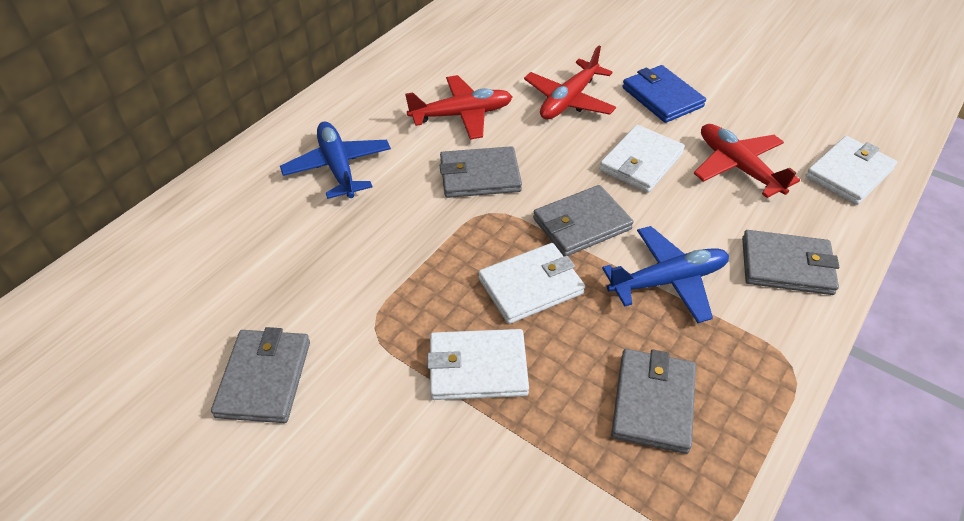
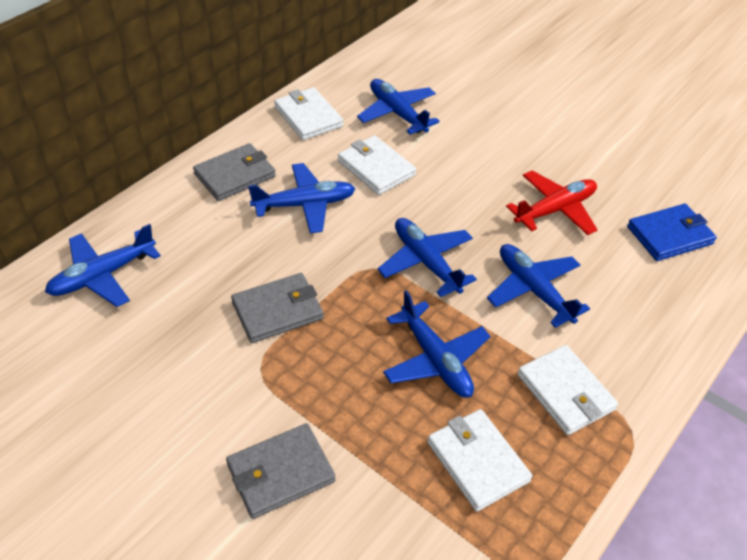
blue plane: 2 -> 6
grey wallet: 5 -> 3
red plane: 3 -> 1

